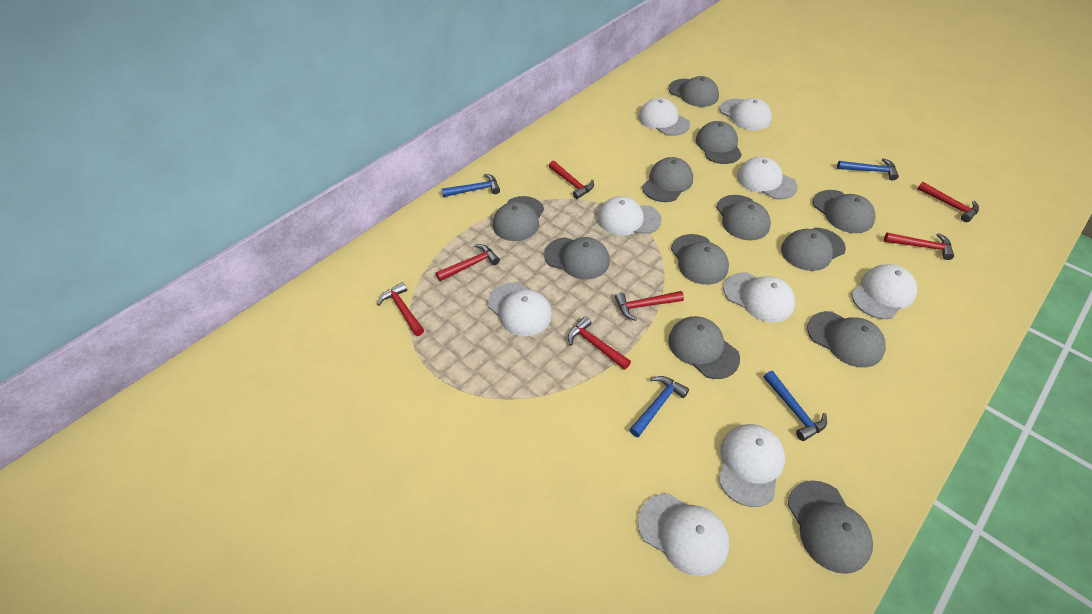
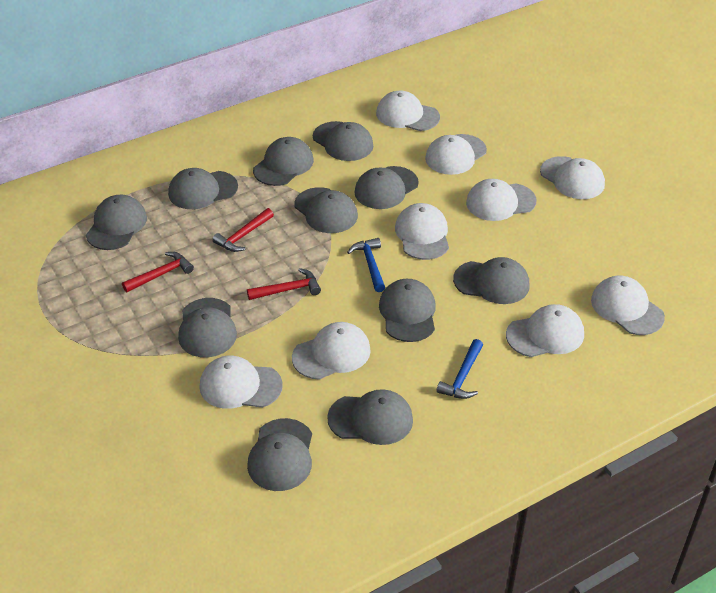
blue hammer: 4 -> 2
grey cap: 12 -> 11
red hammer: 7 -> 3

